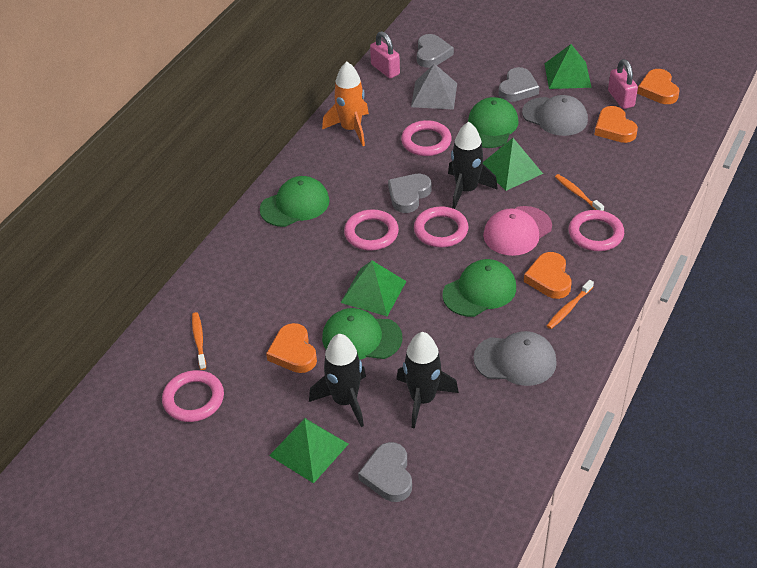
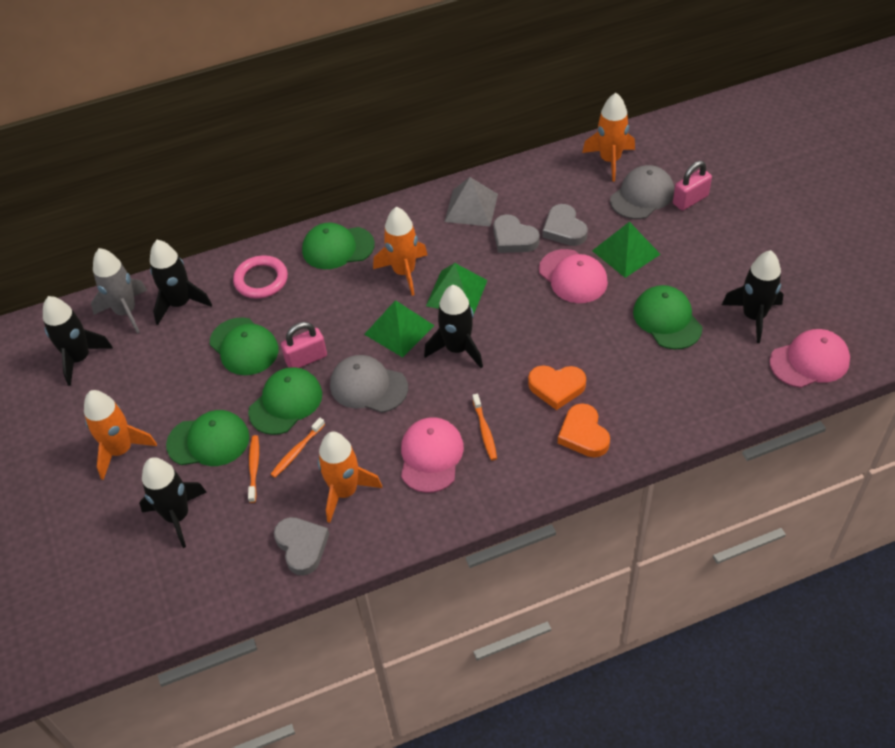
black rocket: 3 -> 5
green cap: 4 -> 5
green pyramid: 4 -> 3
grey heart: 4 -> 3
grey rocket: 0 -> 1
orange heart: 4 -> 2
orange rocket: 1 -> 4
pink cap: 1 -> 3
pink ring: 5 -> 1

